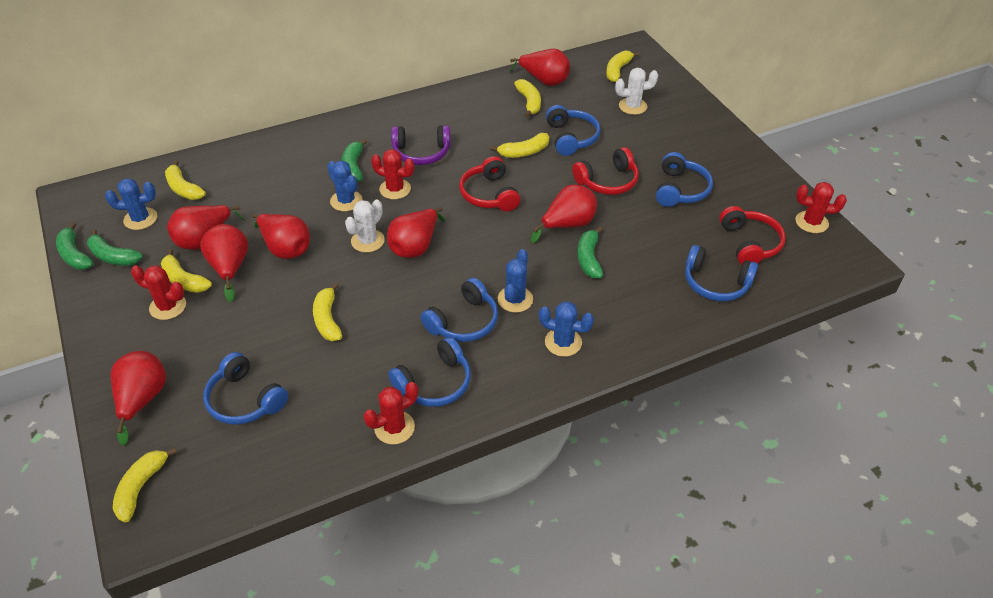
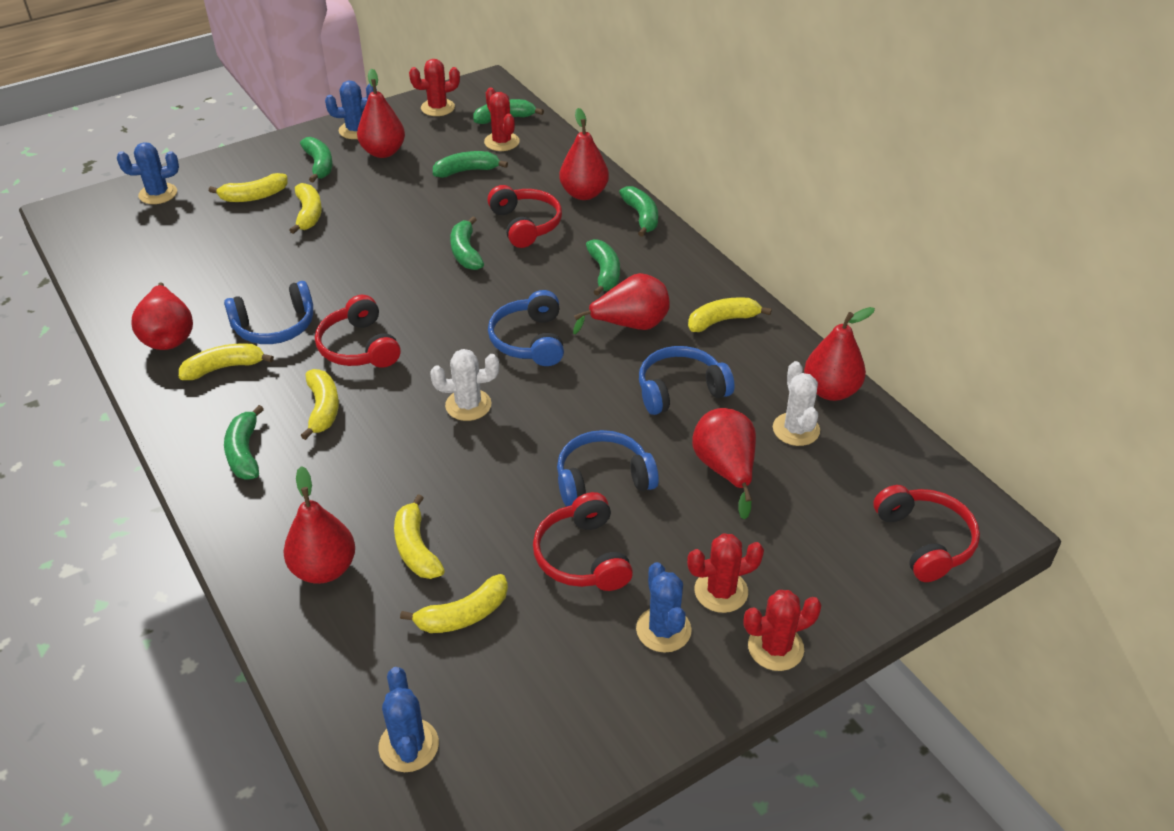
blue headphones: 6 -> 4
green banana: 4 -> 7
purple headphones: 1 -> 0
red headphones: 3 -> 4

